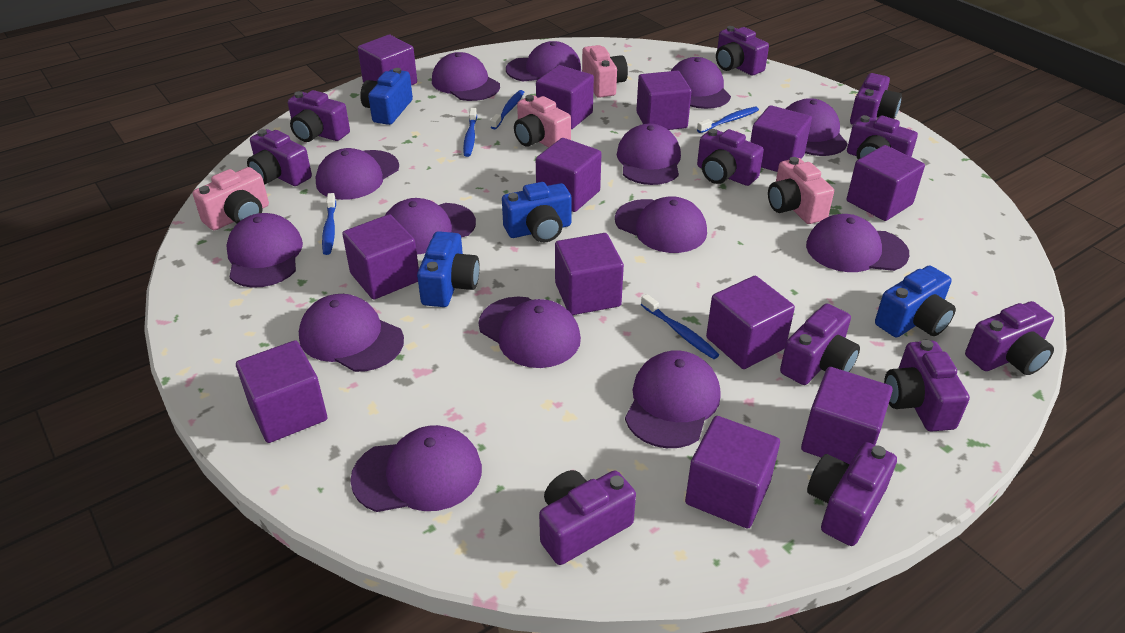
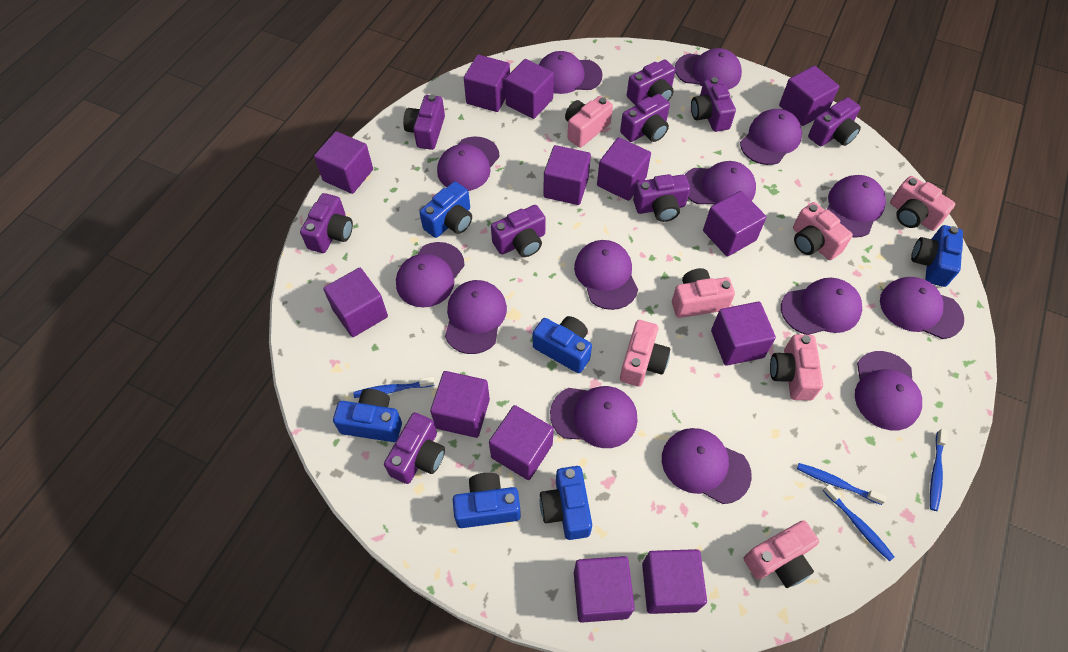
blue camera: 4 -> 6
blue toothbrush: 5 -> 4
pink camera: 4 -> 7
purple camera: 11 -> 9
purple cube: 12 -> 13

